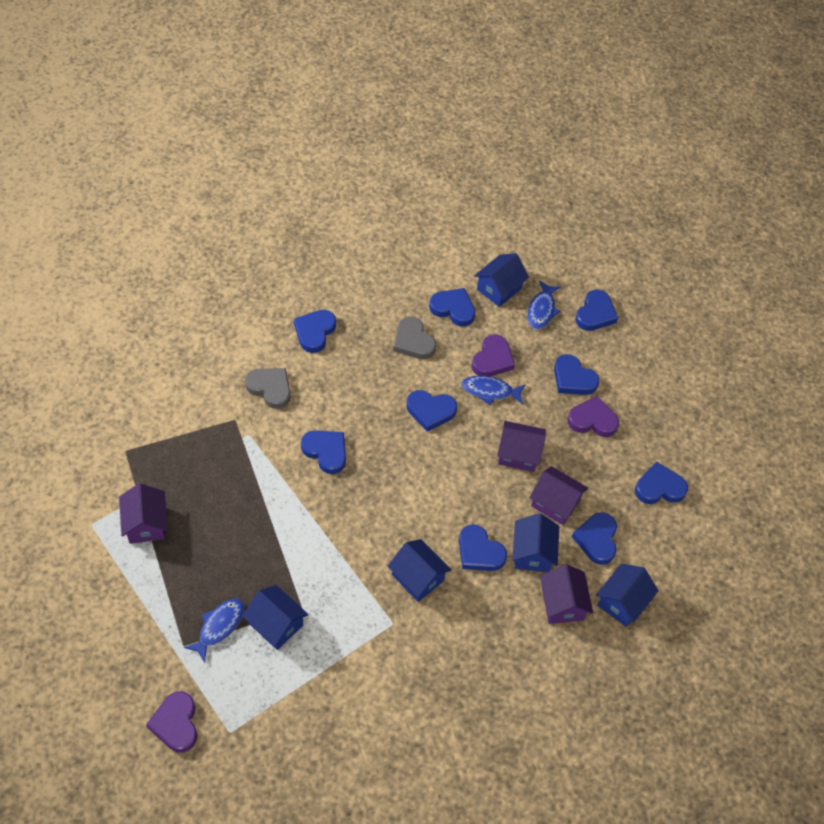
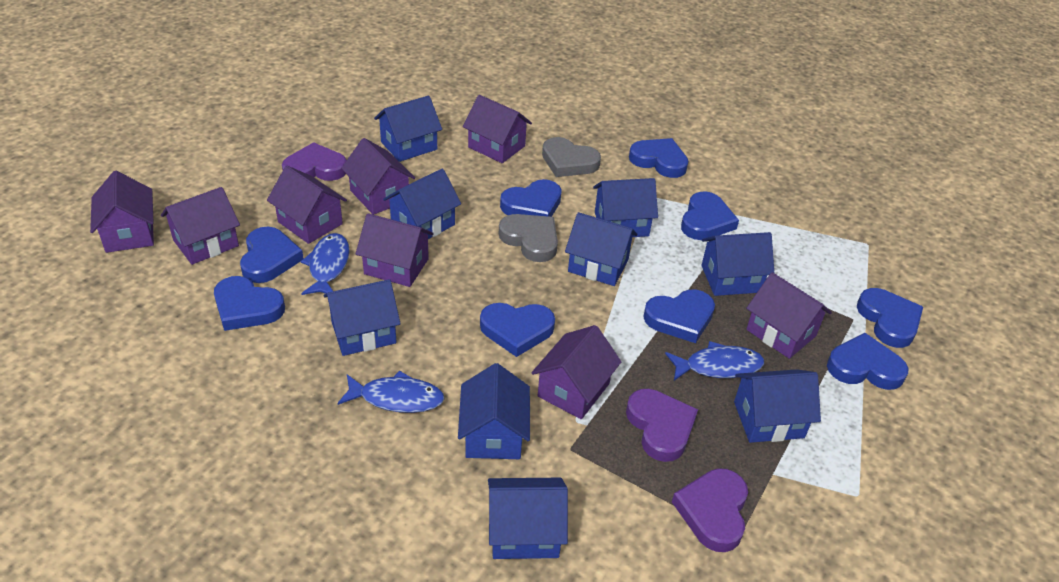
blue house: 5 -> 9
purple house: 4 -> 8

